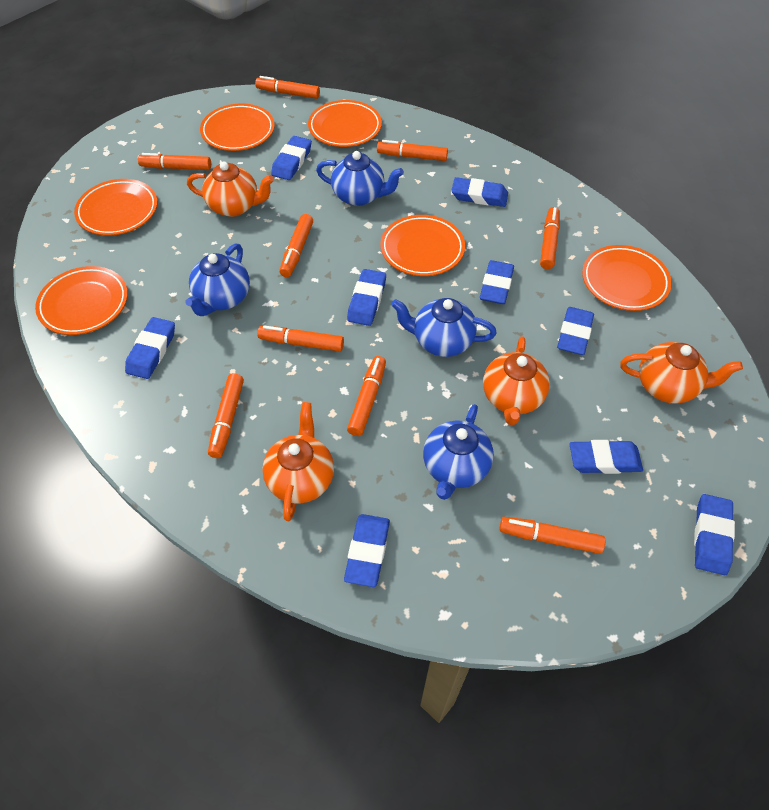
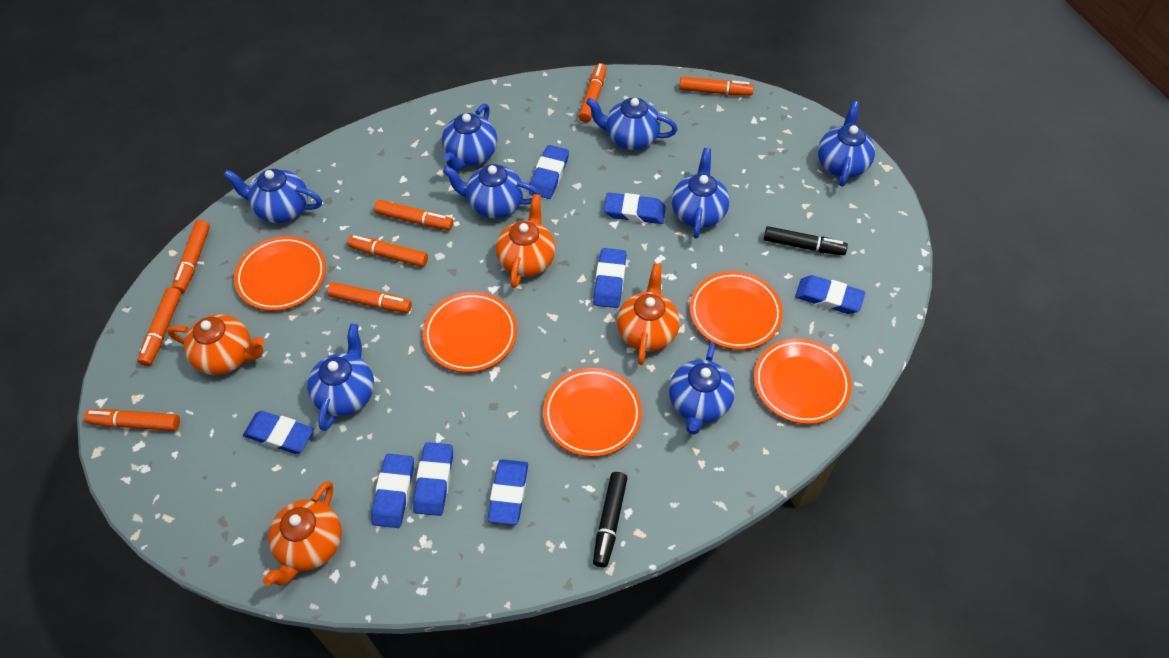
black marker: 0 -> 2
blue eraser: 9 -> 8
blue teapot: 4 -> 8
orange marker: 9 -> 8
orange plate: 6 -> 5

